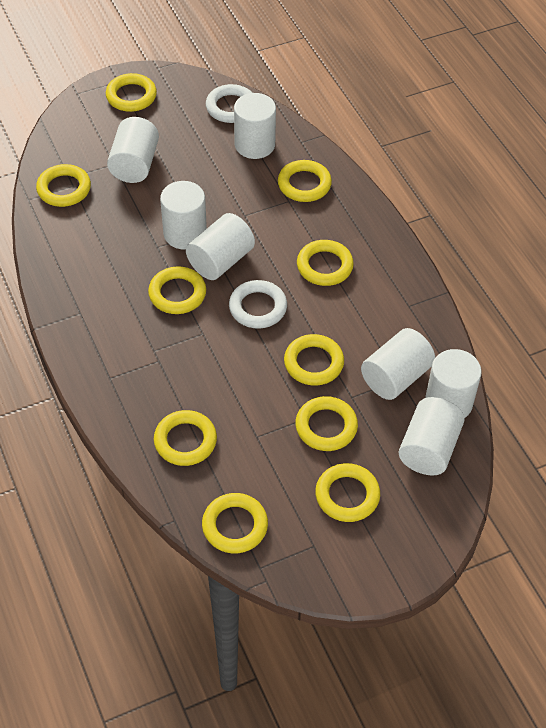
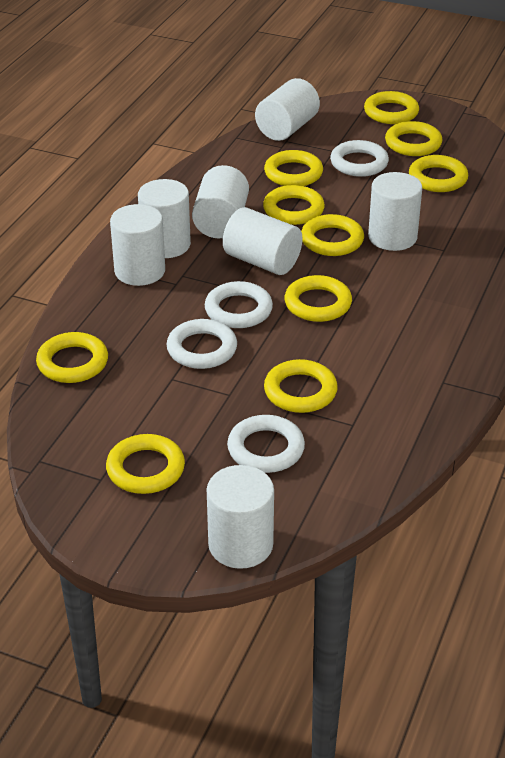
white ring: 2 -> 4

